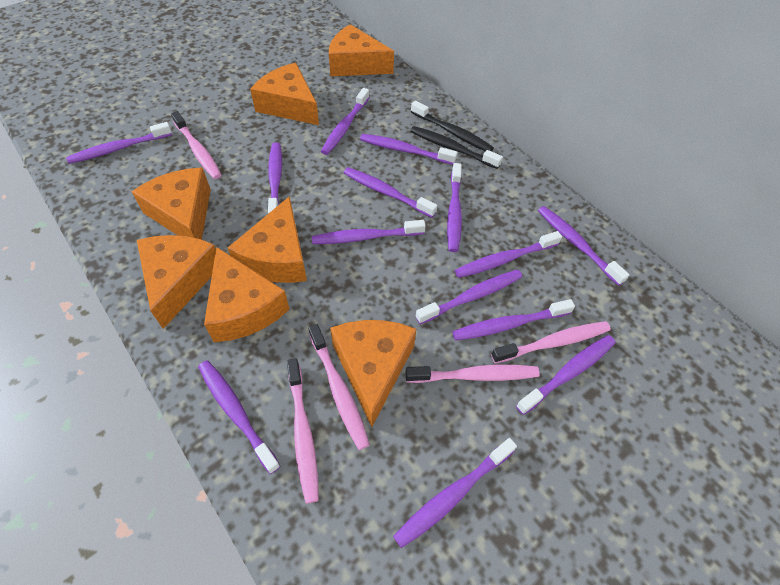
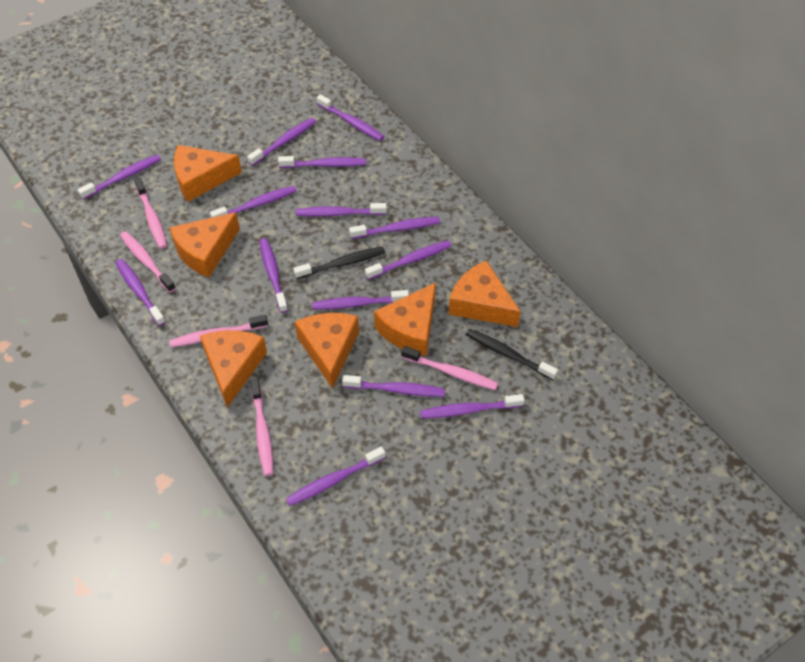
orange cheese: 7 -> 6

